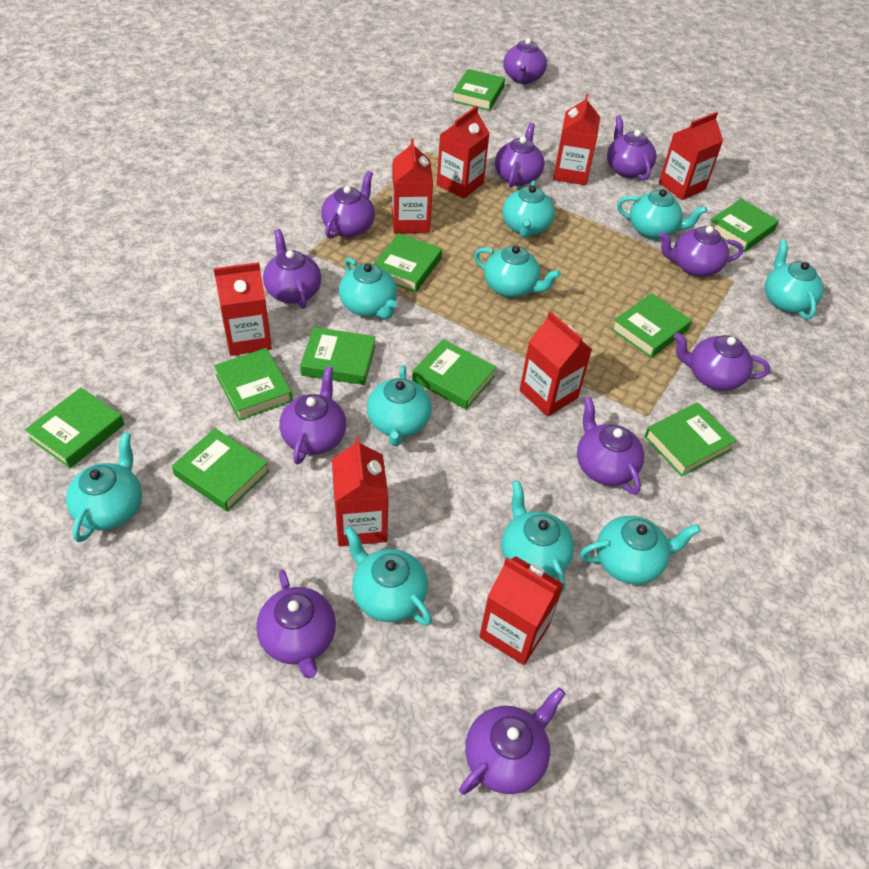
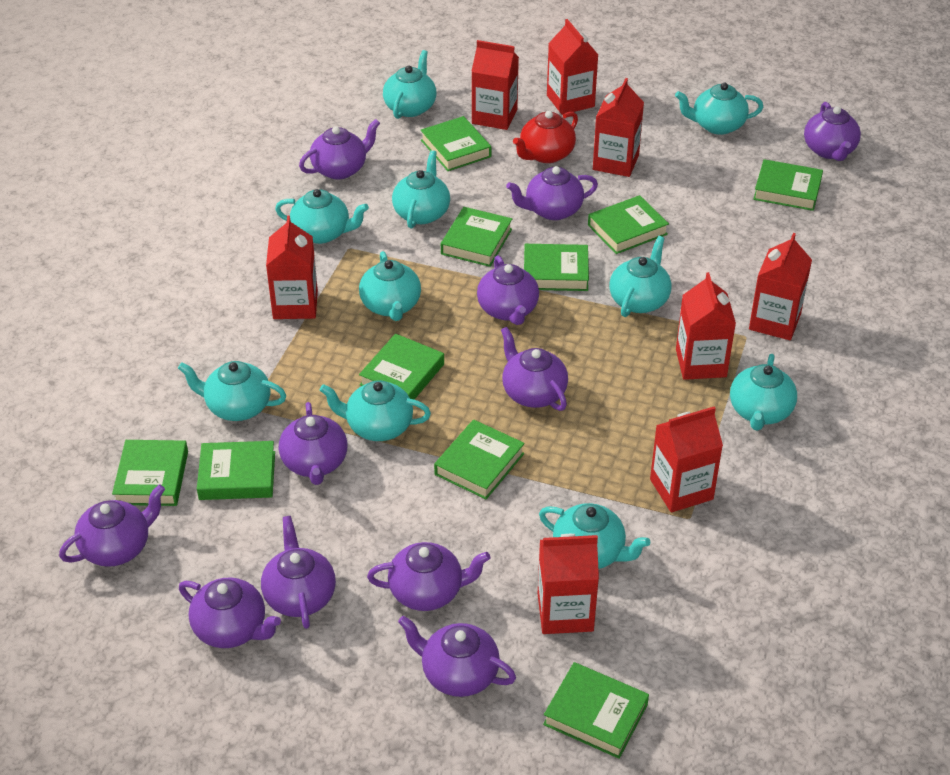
red teapot: 0 -> 1

